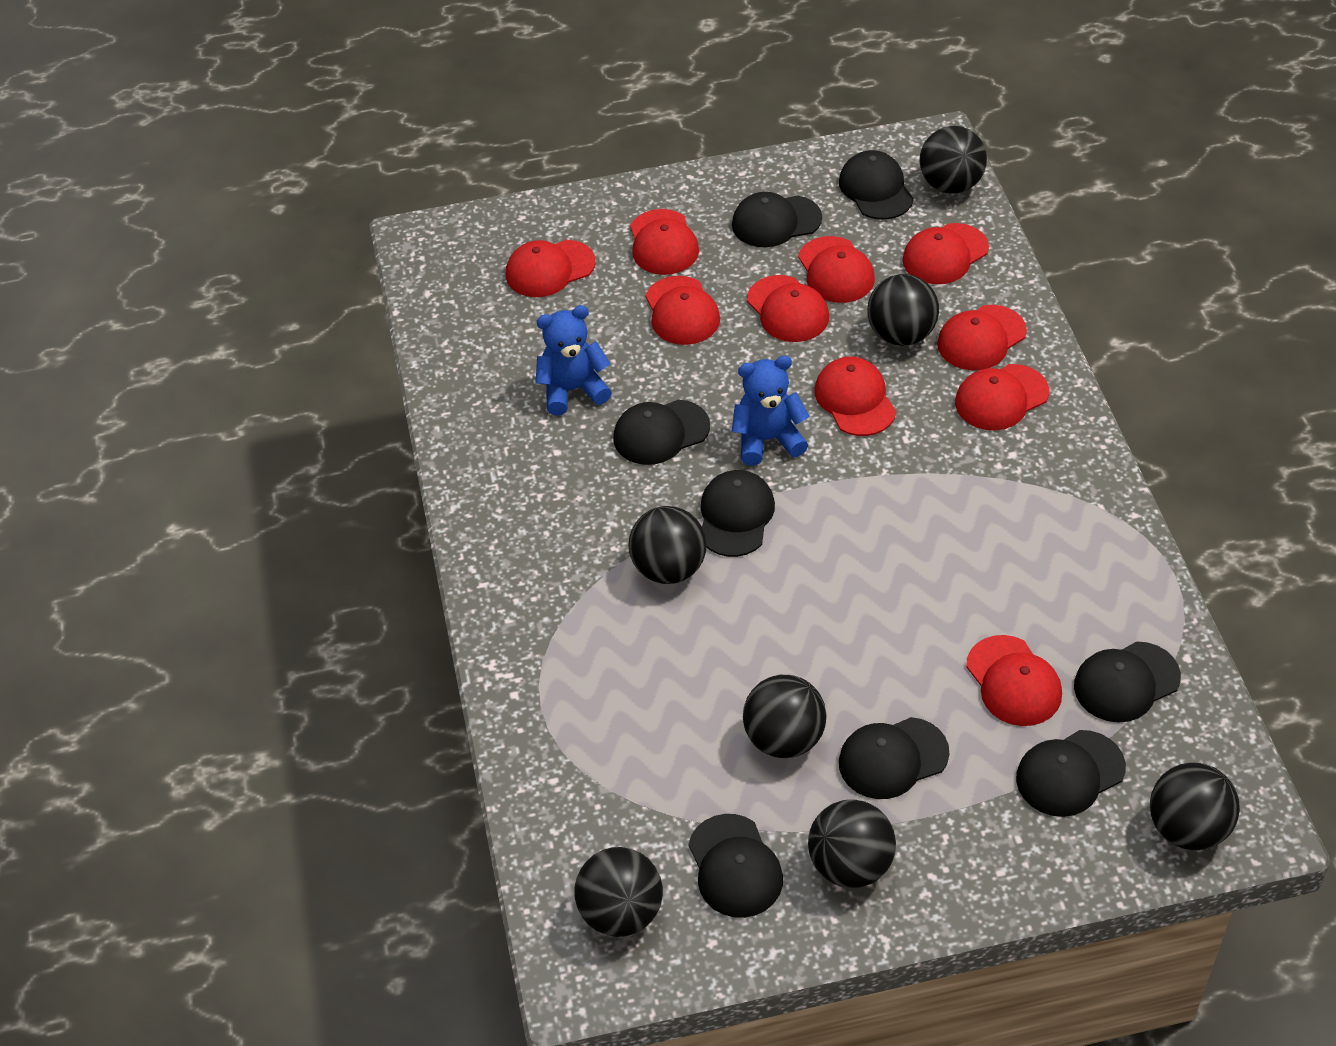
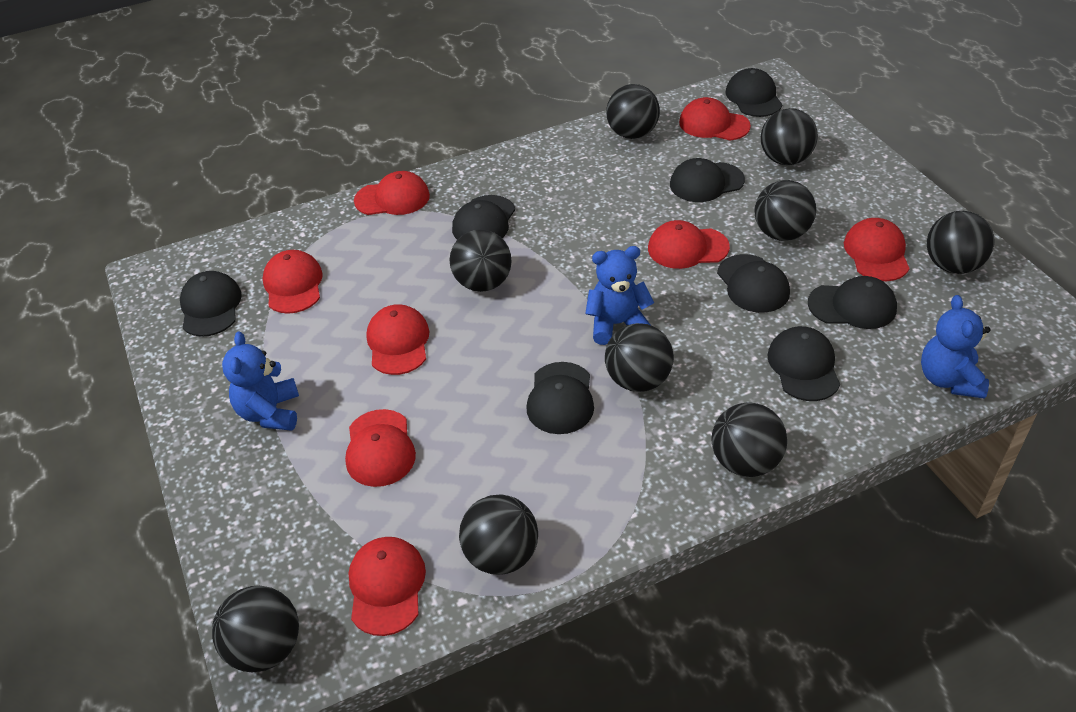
black ball: 7 -> 9
blue teddy bear: 2 -> 3
red cap: 10 -> 8

